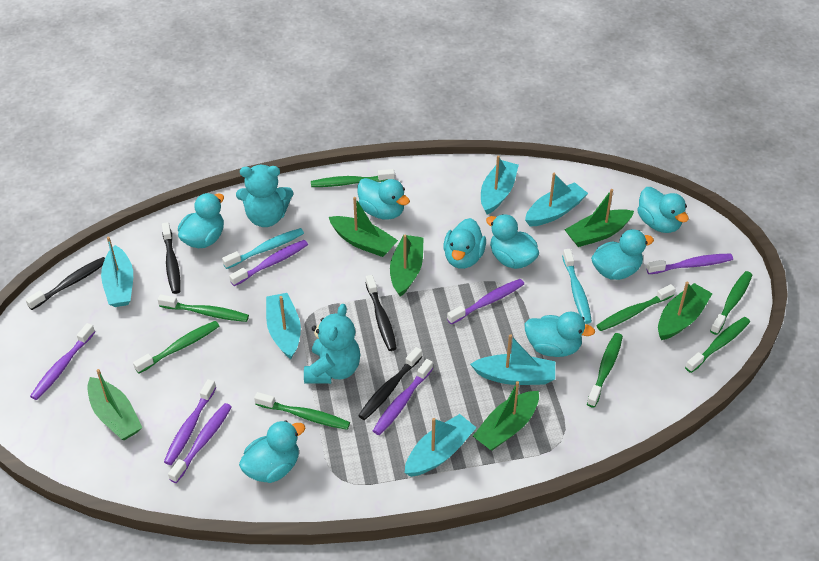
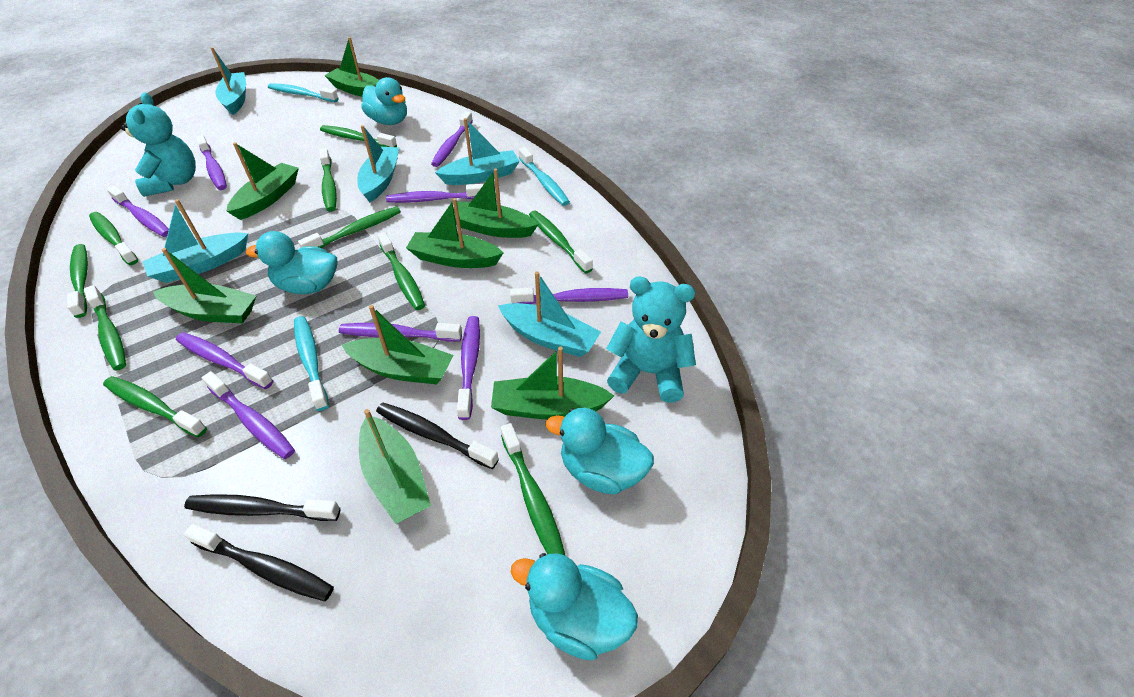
black toothbrush: 4 -> 3
green boat: 6 -> 8
green toothbrush: 8 -> 10
purple toothbrush: 7 -> 9
turquoise boat: 6 -> 5
turquoise duck: 8 -> 4
turquoise toothbrush: 2 -> 3

